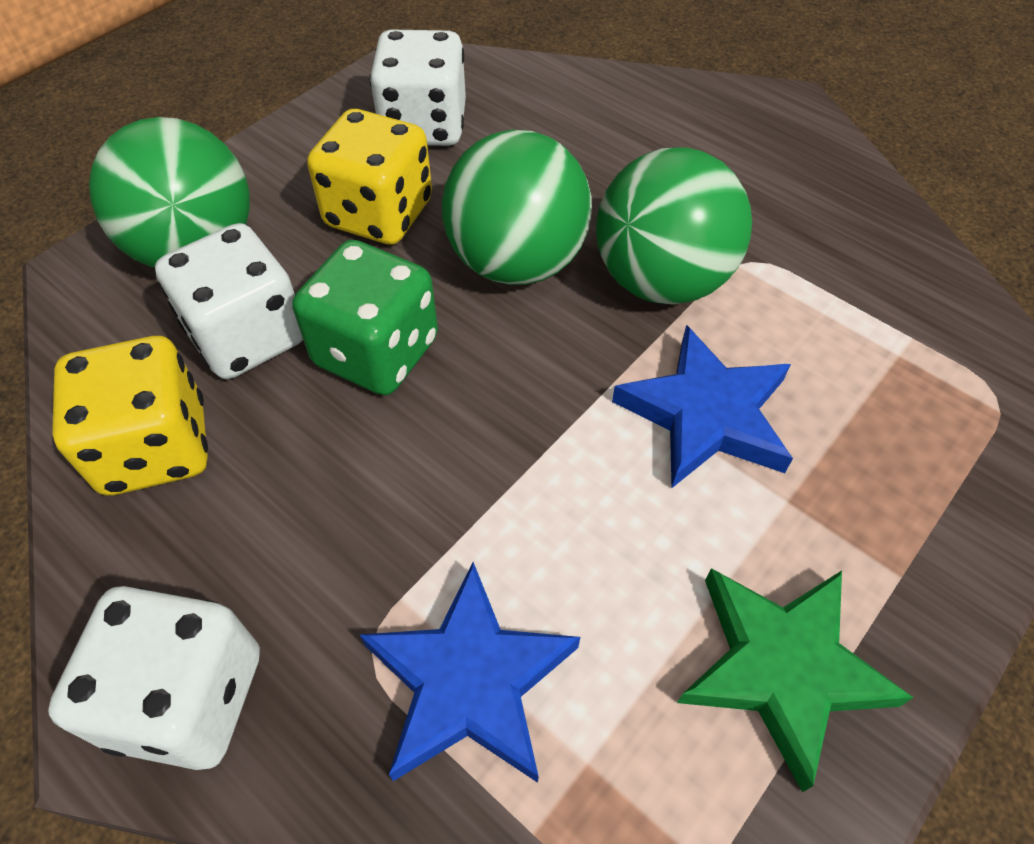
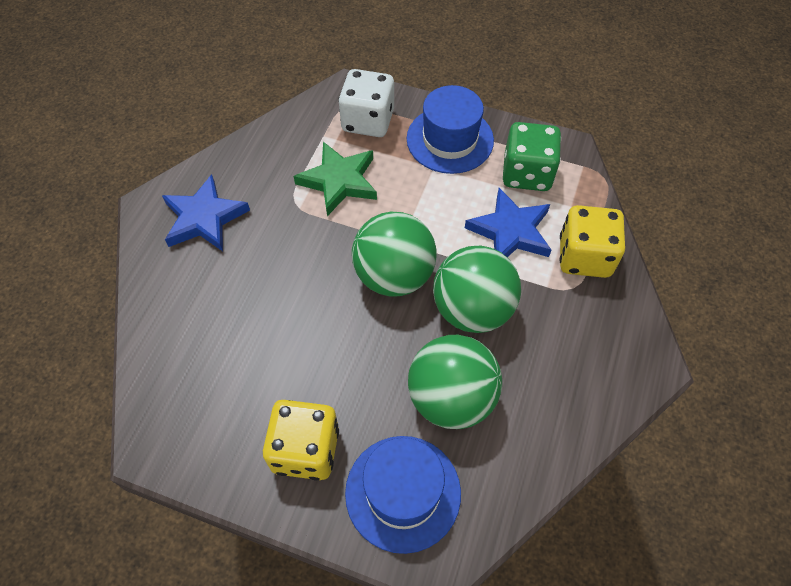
blue hat: 0 -> 2
white dice: 3 -> 1

